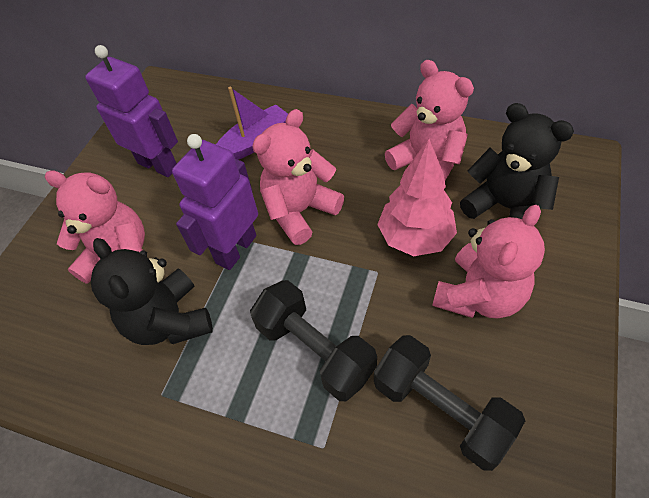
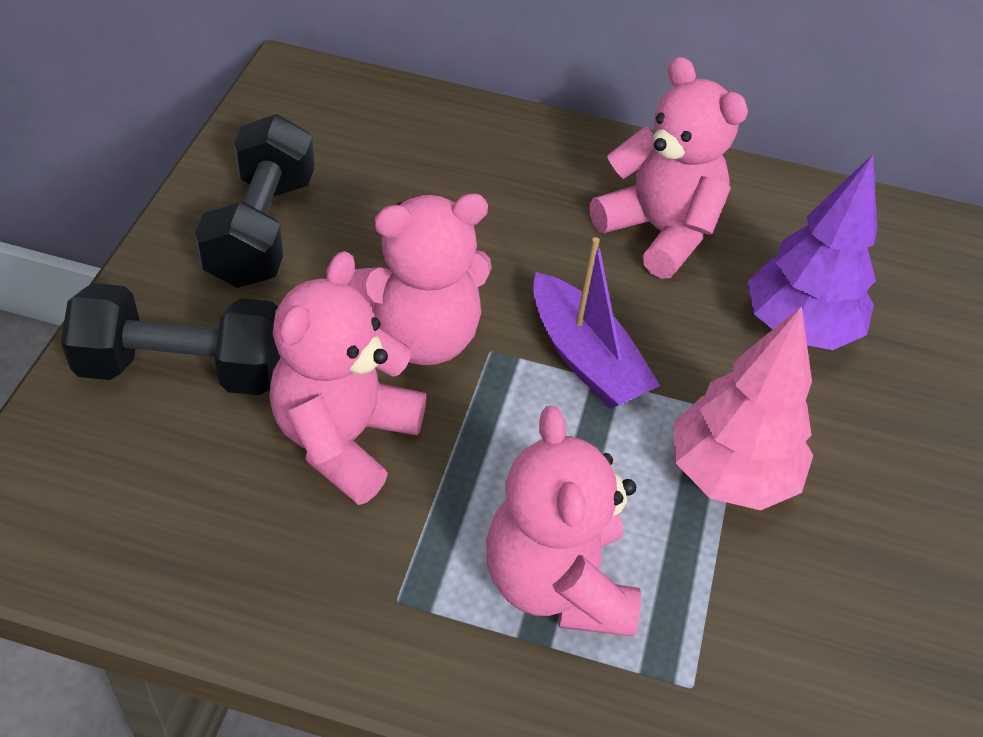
black teddy bear: 2 -> 0
purple robot: 2 -> 0
purple tree: 0 -> 1

